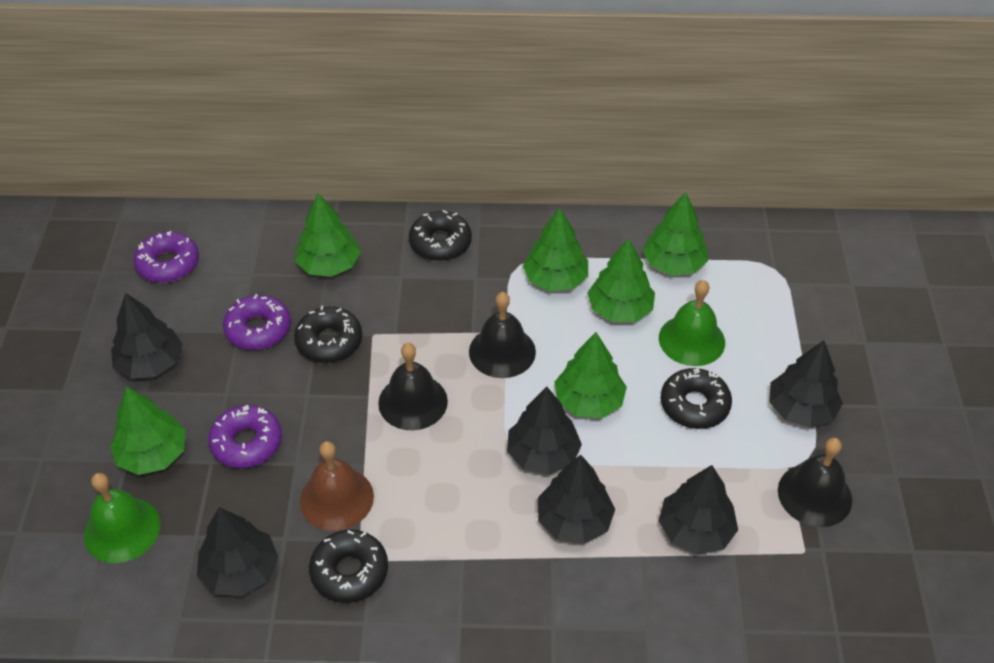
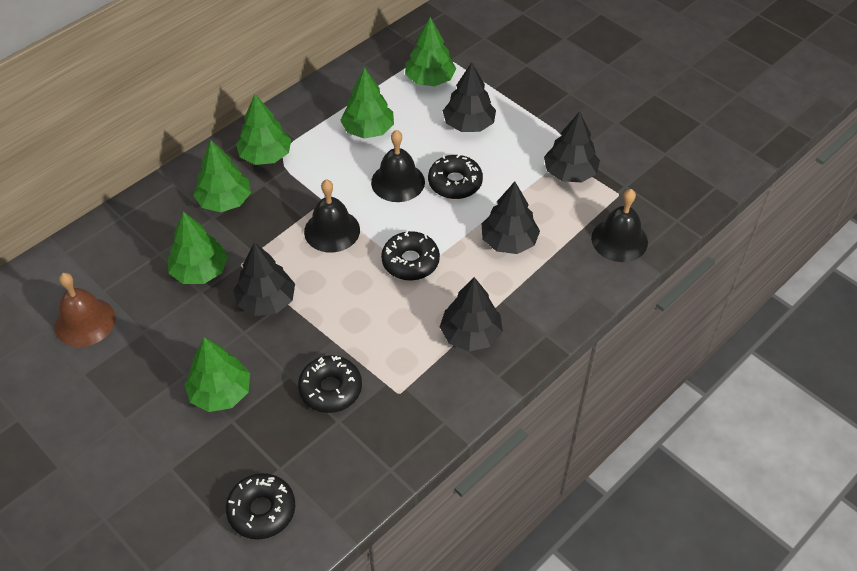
black tree: 6 -> 5
green bell: 2 -> 0
purple donut: 3 -> 0

